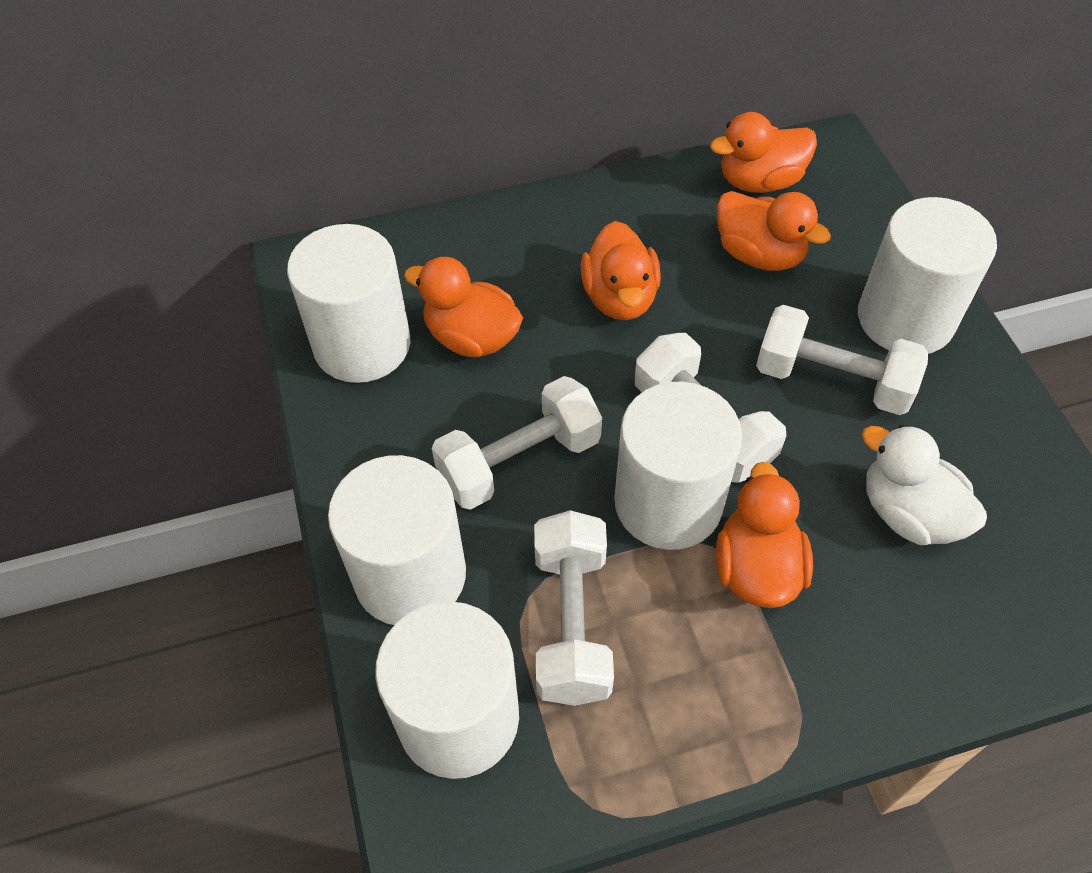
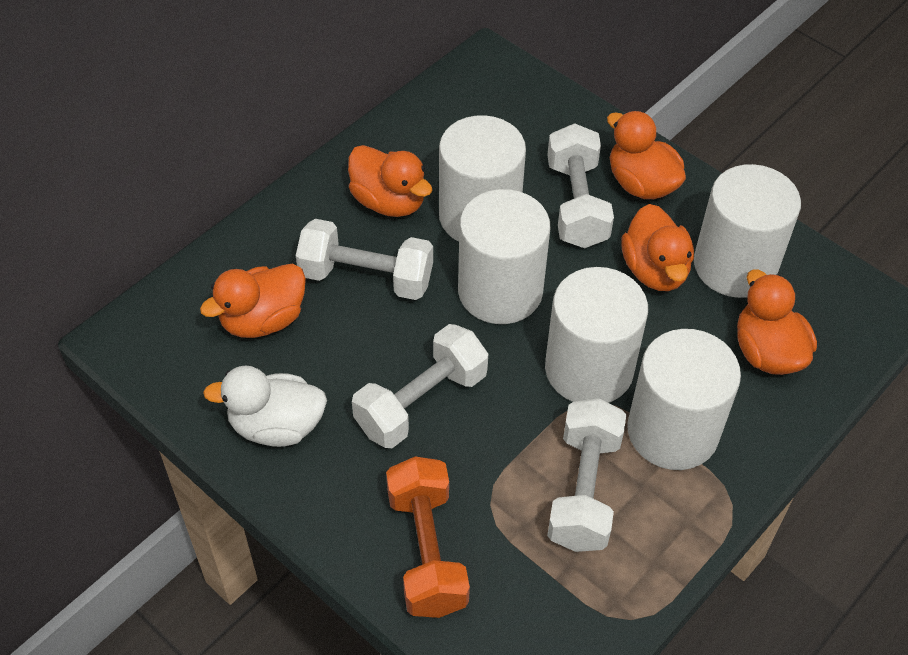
orange dumbbell: 0 -> 1

